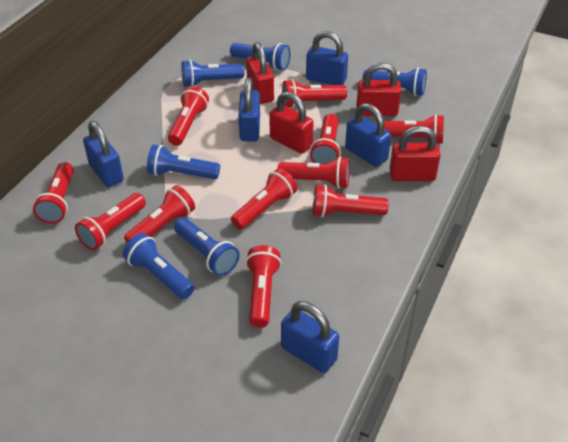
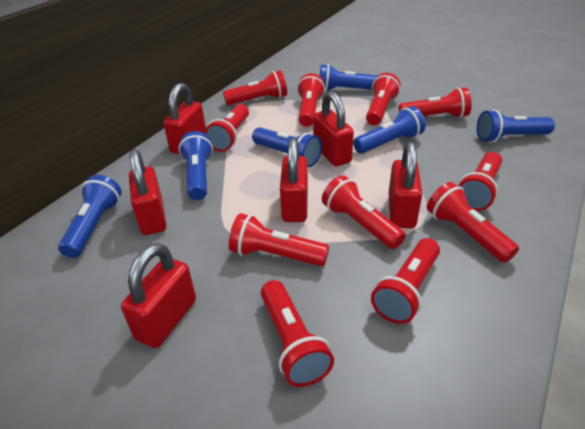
blue padlock: 5 -> 0
red padlock: 4 -> 6

